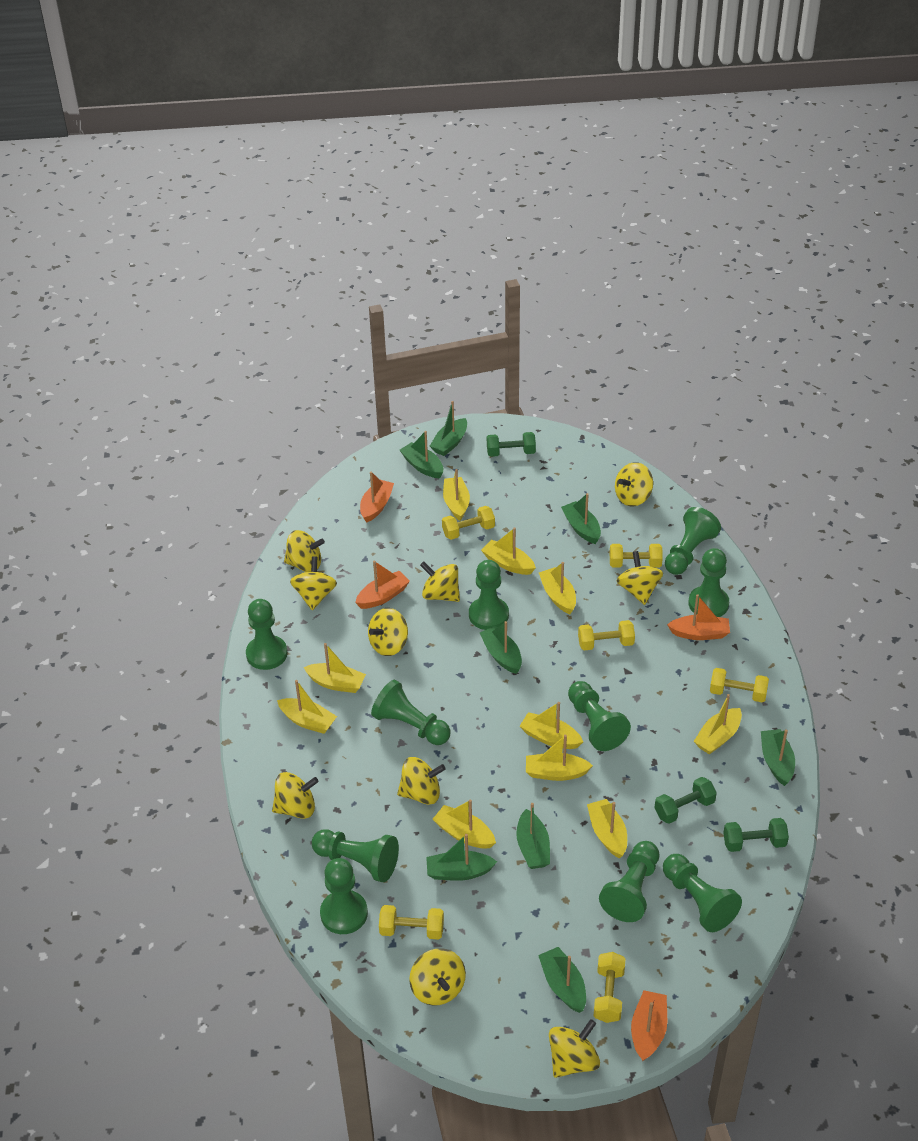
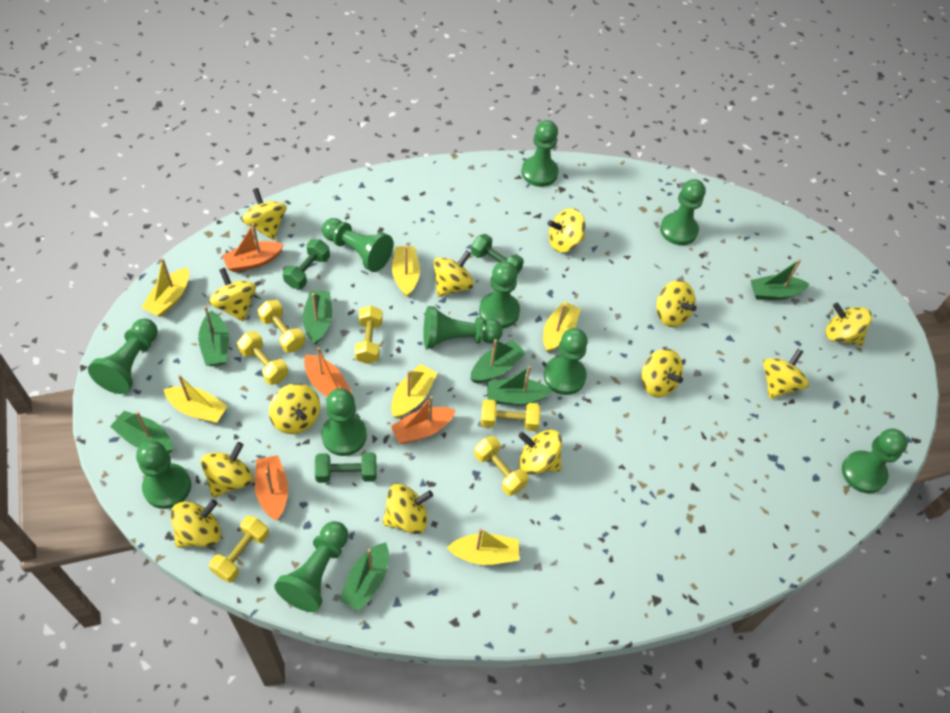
green boat: 8 -> 7
green pawn: 10 -> 11
yellow boat: 10 -> 6
yellow spinning top: 10 -> 13

